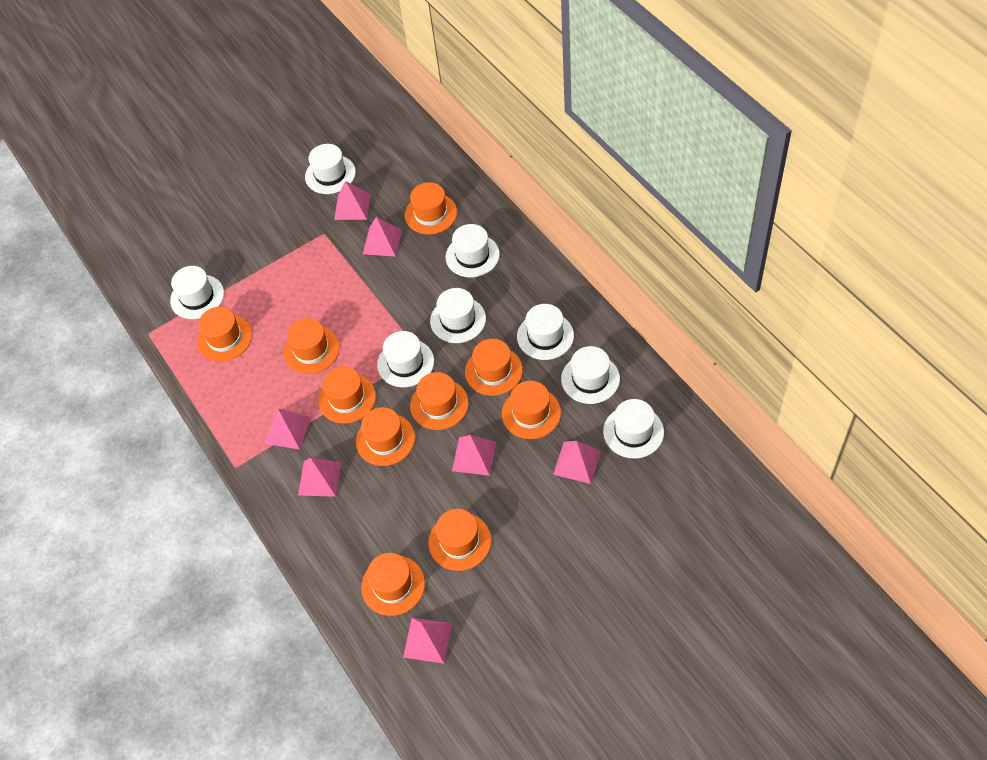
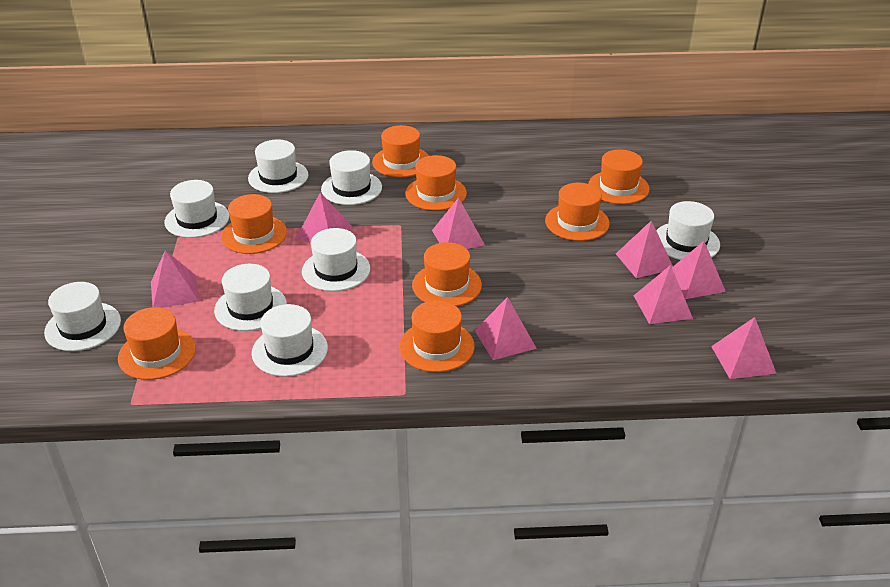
orange hat: 10 -> 8
pink pyramid: 7 -> 8

